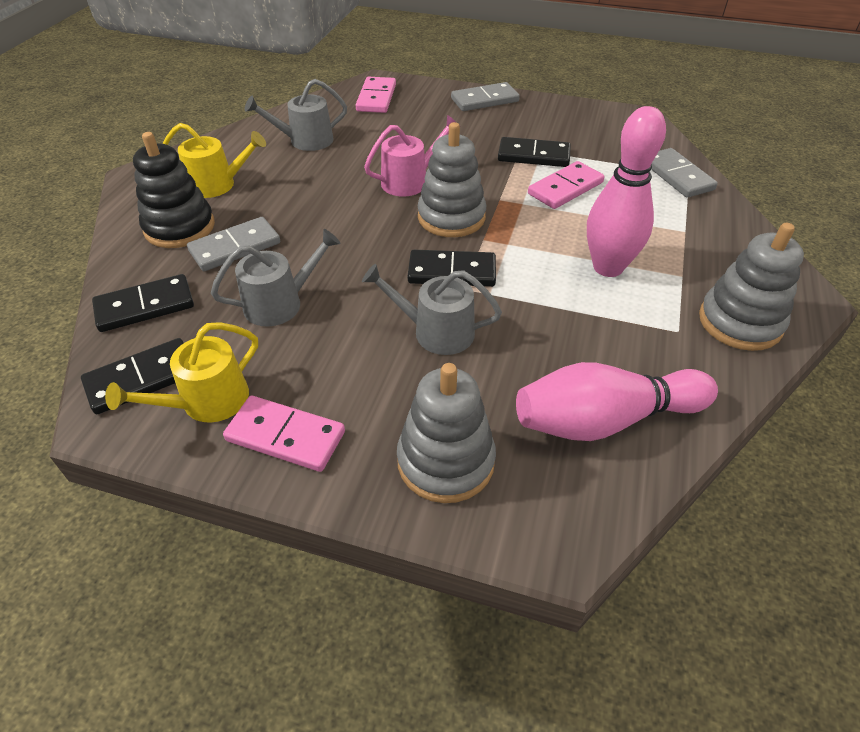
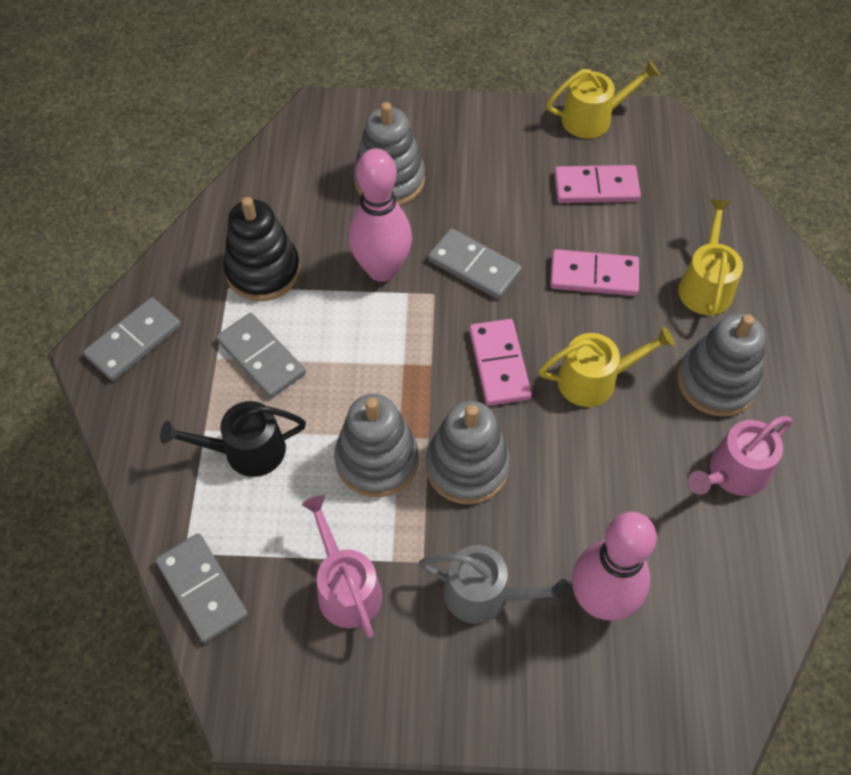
black domino: 4 -> 0
black watering can: 0 -> 1
grey domino: 3 -> 4
grey stacking toy: 3 -> 4
grey watering can: 3 -> 1
pink watering can: 1 -> 2
yellow watering can: 2 -> 3

